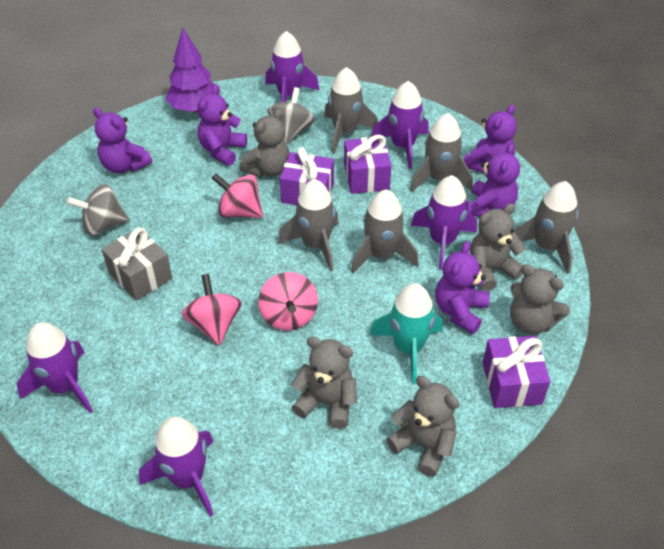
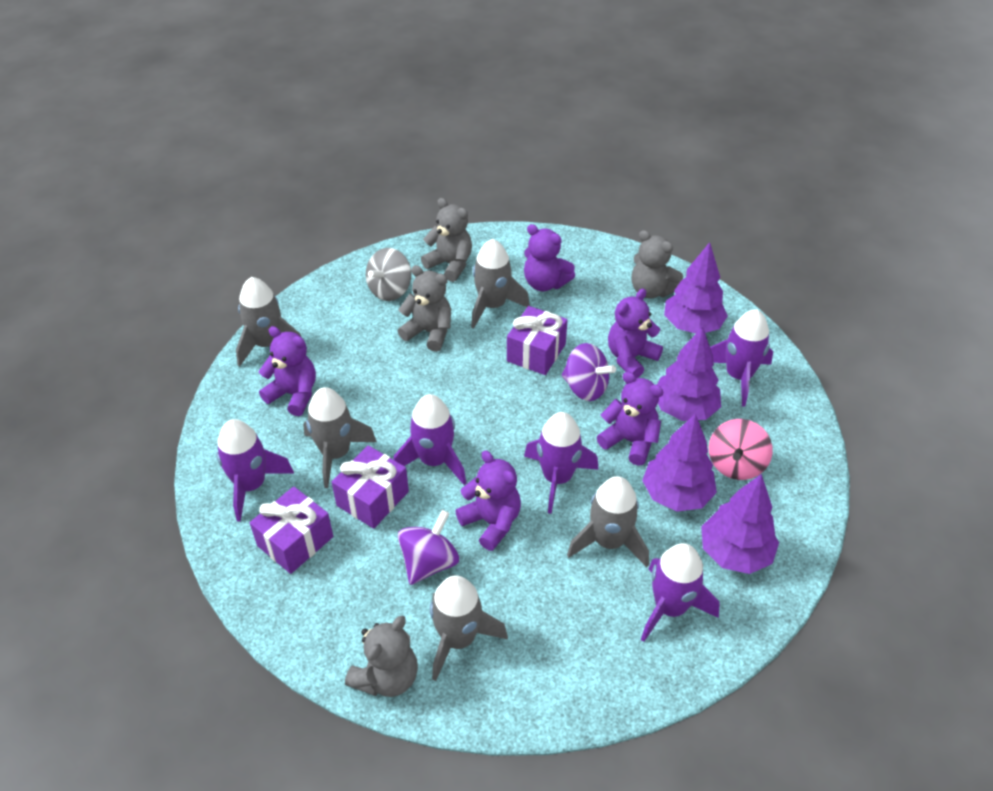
grey gift: 1 -> 0
grey spinning top: 2 -> 1
grey teddy bear: 5 -> 4
pink spinning top: 3 -> 1
purple spinning top: 0 -> 2
purple tree: 1 -> 4
turquoise rocket: 1 -> 0

